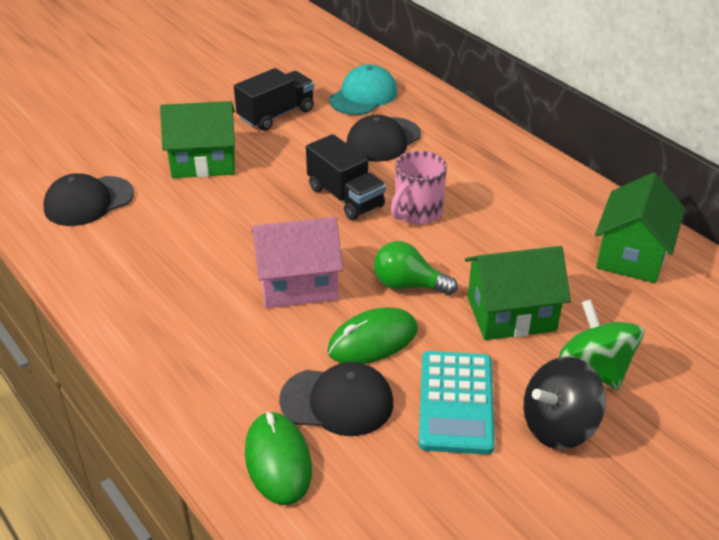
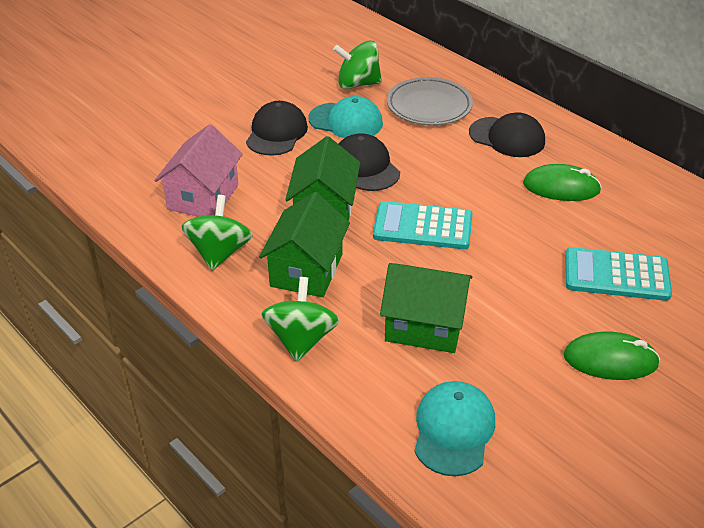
black spinning top: 1 -> 0
black truck: 2 -> 0
green light bulb: 1 -> 0
green spinning top: 1 -> 3
grey plate: 0 -> 1
pink mug: 1 -> 0
turquoise calculator: 1 -> 2
turquoise cap: 1 -> 2

